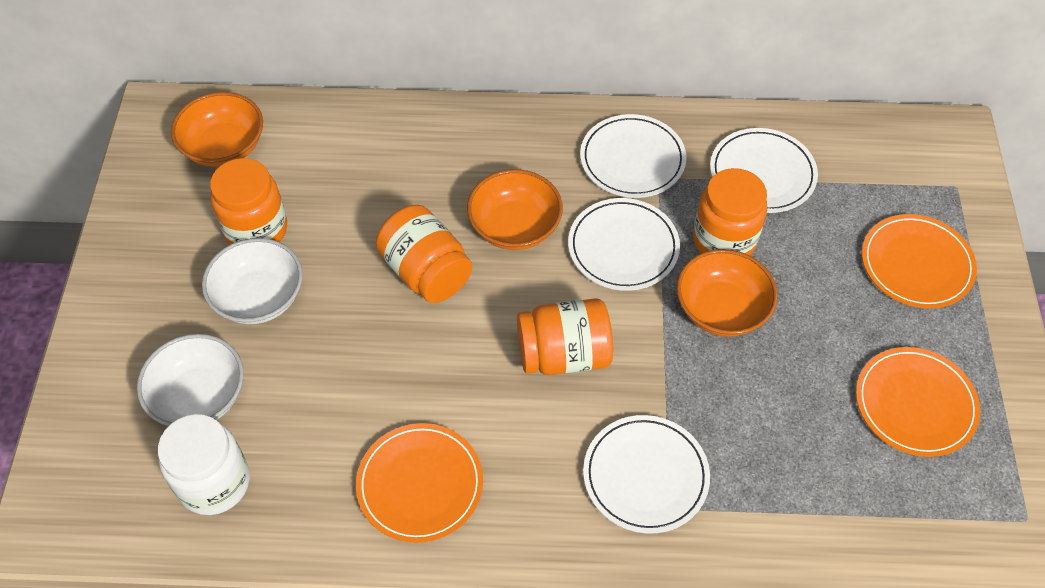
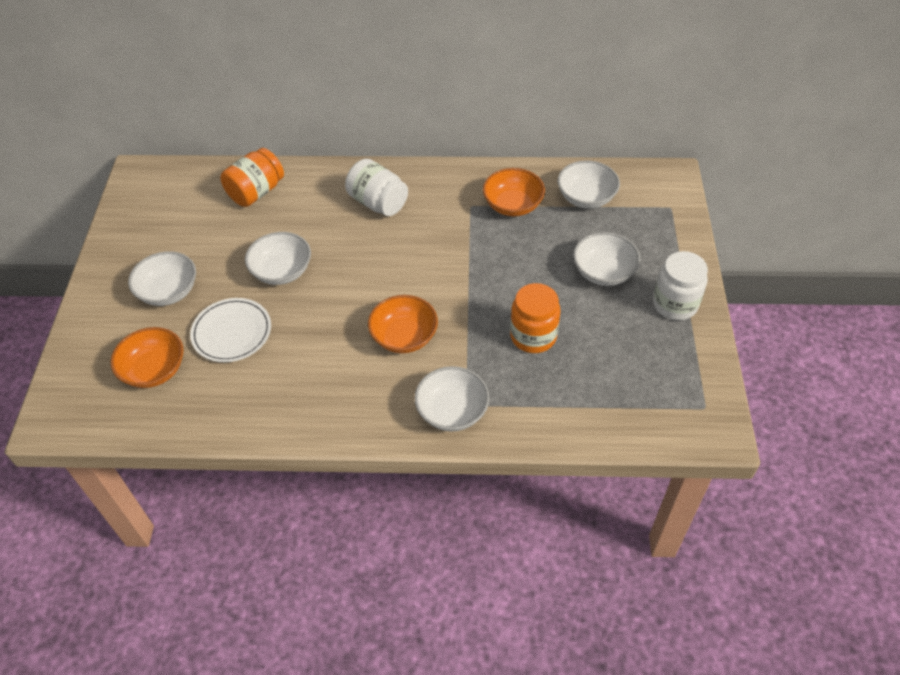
orange jar: 4 -> 2
orange plate: 3 -> 0
white bowl: 2 -> 5
white jar: 1 -> 2
white plate: 4 -> 1

